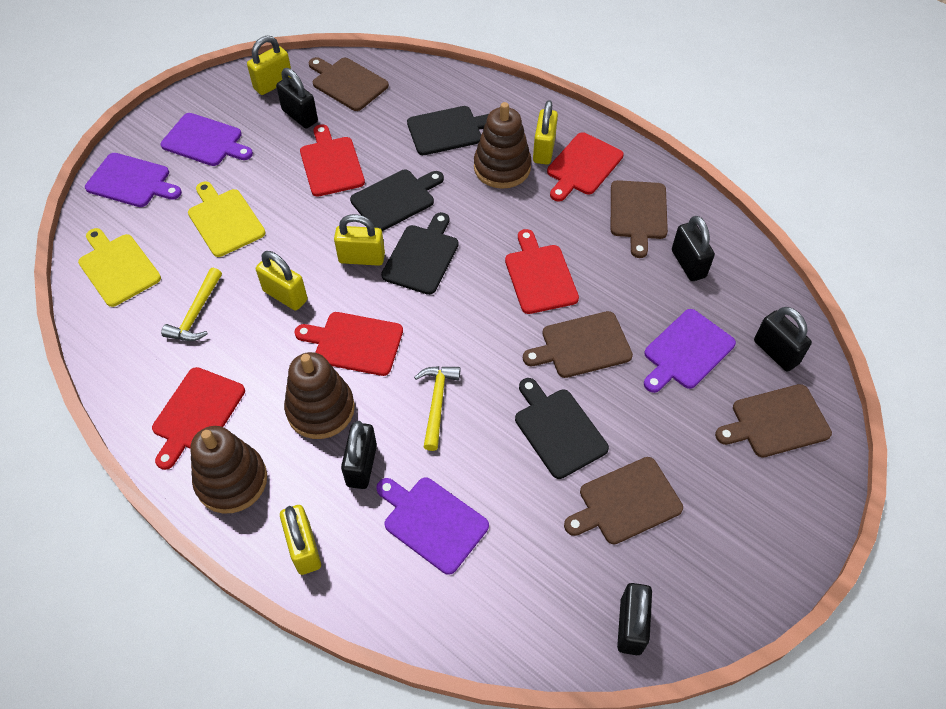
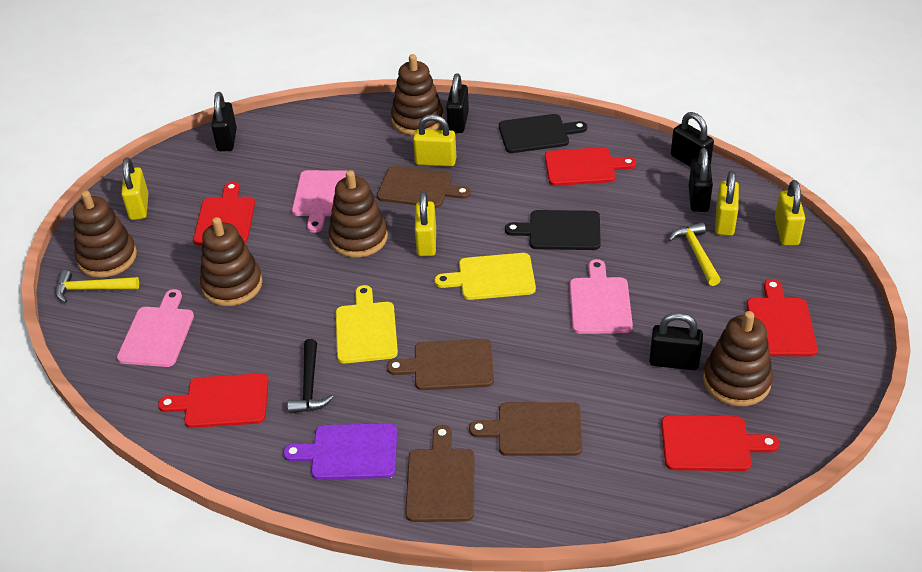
black cutting board: 4 -> 2
black hammer: 0 -> 1
brown cutting board: 5 -> 4
brown stacking toy: 3 -> 5
pink cutting board: 0 -> 3
purple cutting board: 4 -> 1

